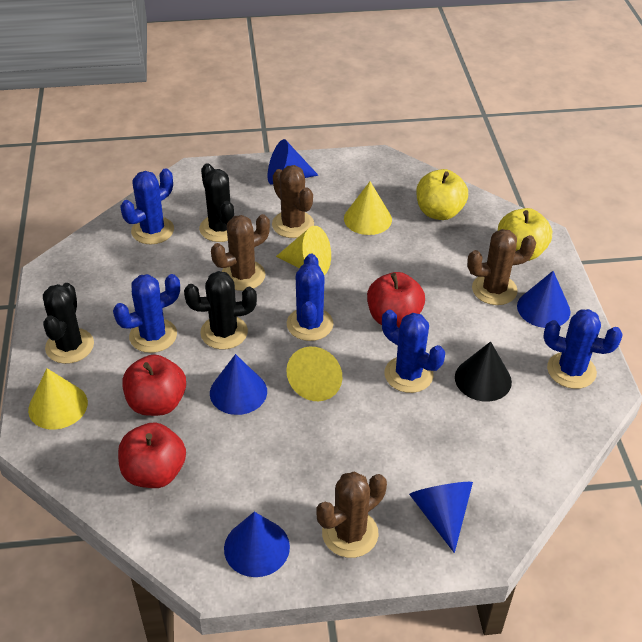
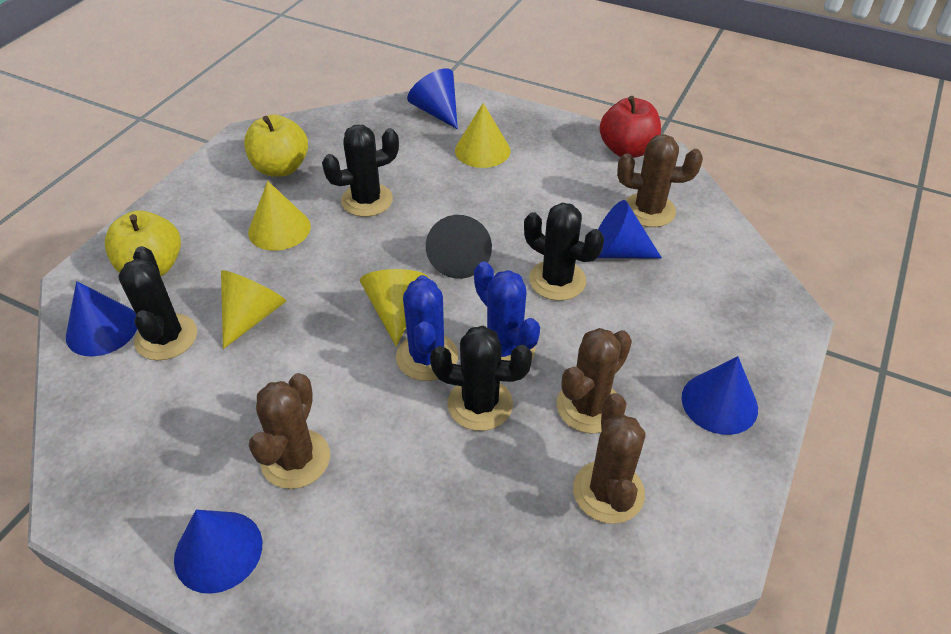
black cactus: 3 -> 4
blue cactus: 5 -> 2
red apple: 3 -> 1

